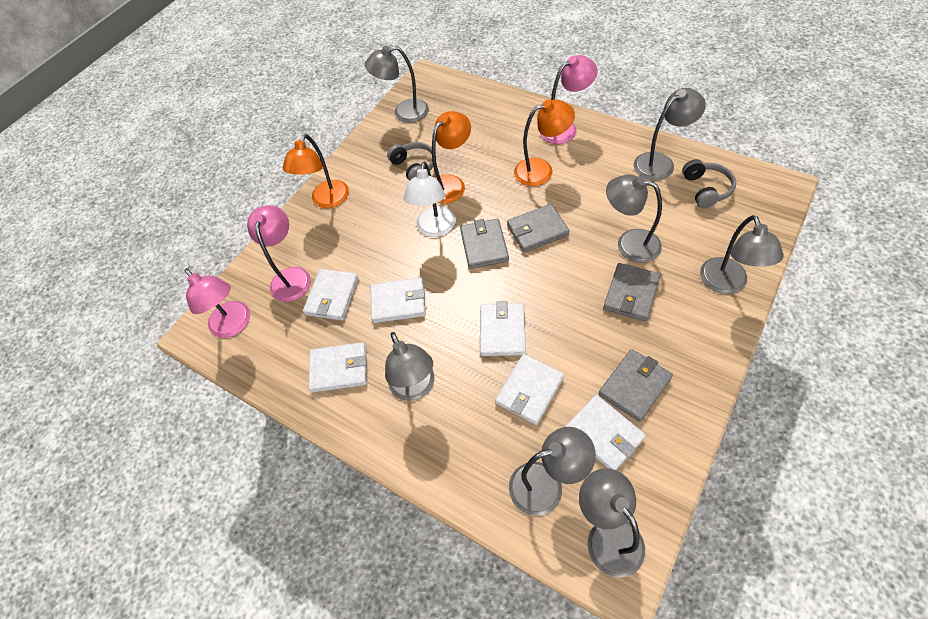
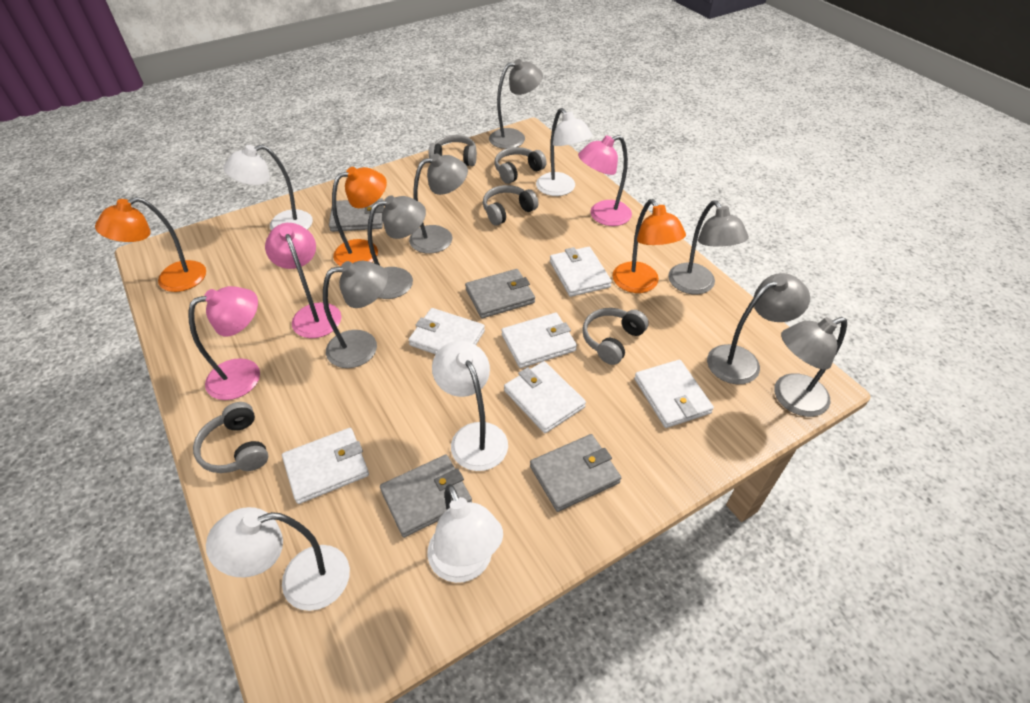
grey headphones: 2 -> 5
white lamp: 1 -> 5

